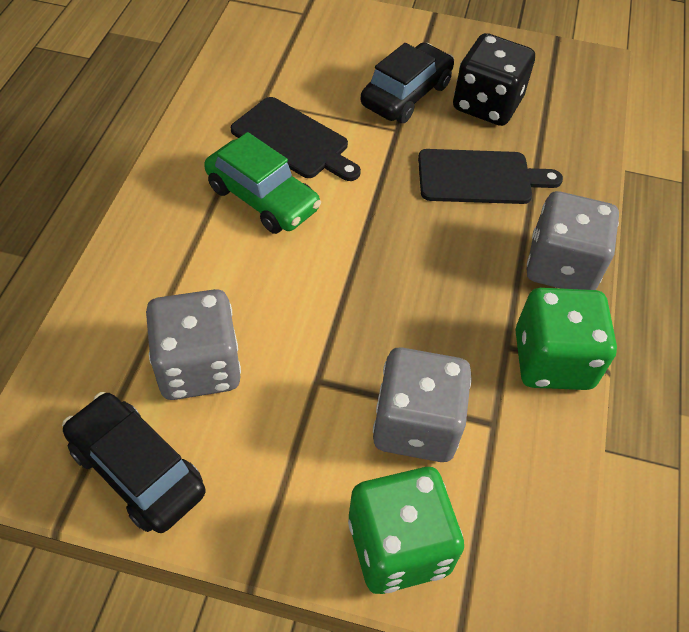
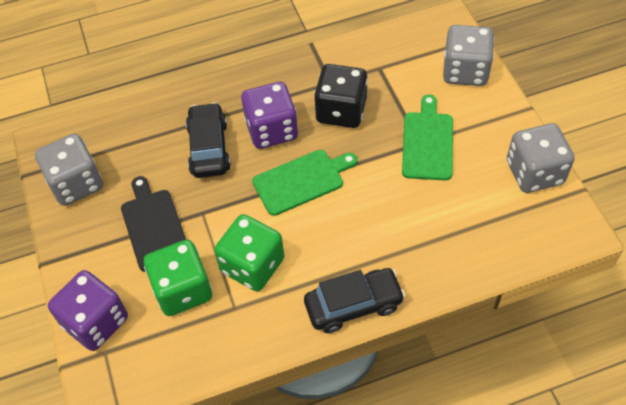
black cutting board: 2 -> 1
green car: 1 -> 0
green cutting board: 0 -> 2
purple dice: 0 -> 2

